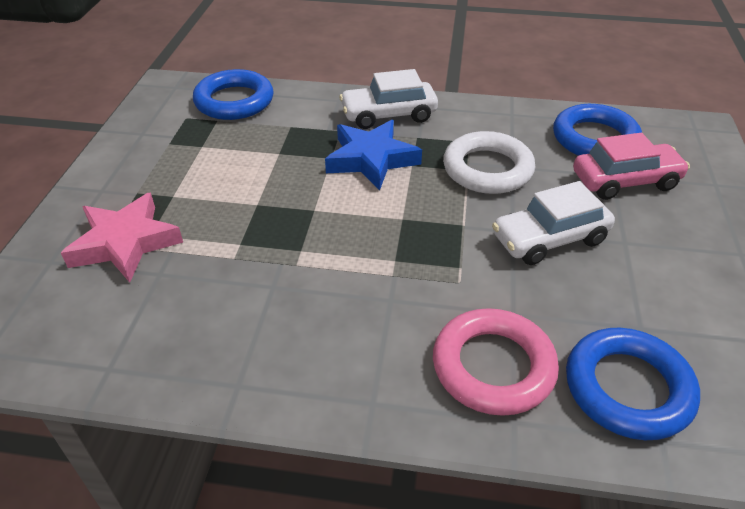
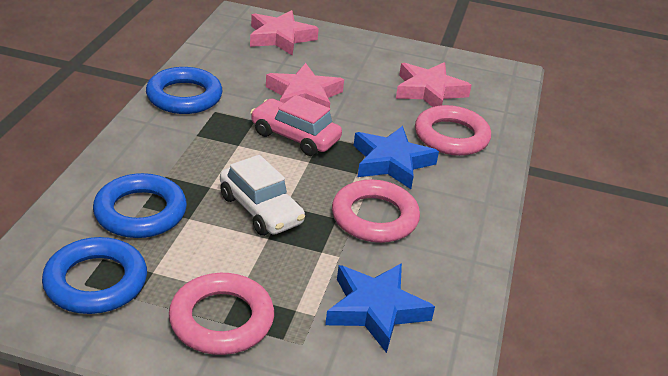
blue star: 1 -> 2
pink ring: 1 -> 3
pink star: 1 -> 3
white car: 2 -> 1
white ring: 1 -> 0

